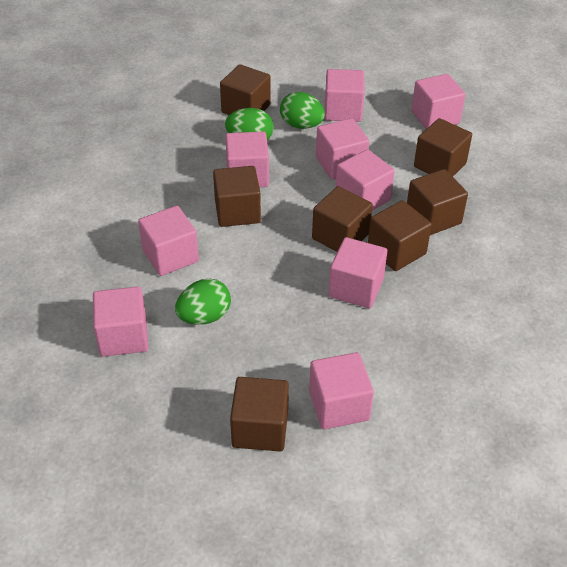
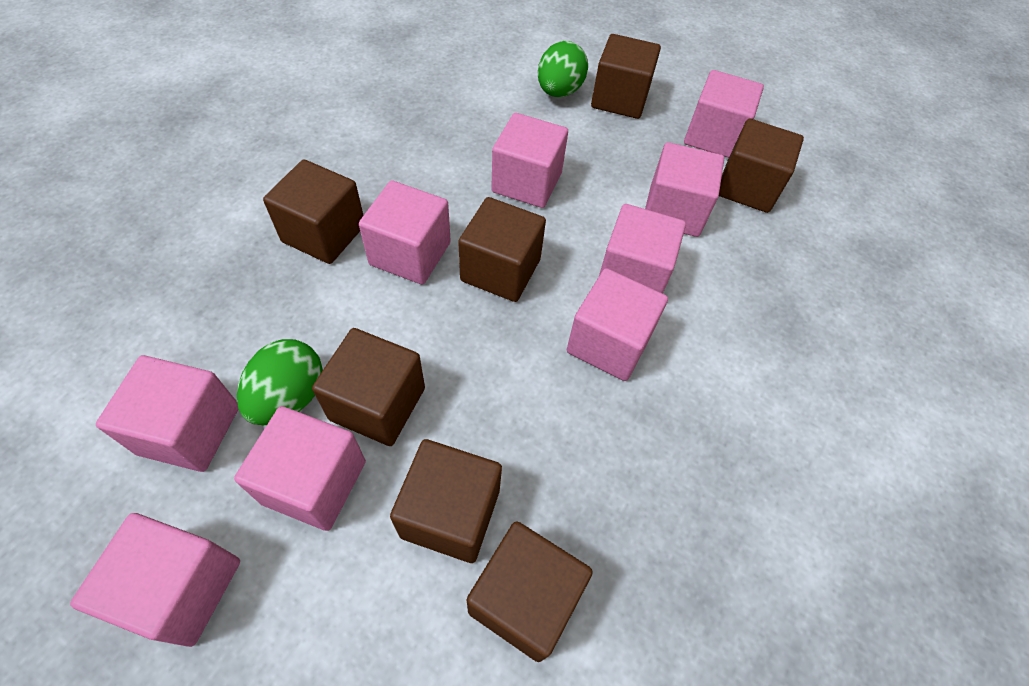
green egg: 3 -> 2

